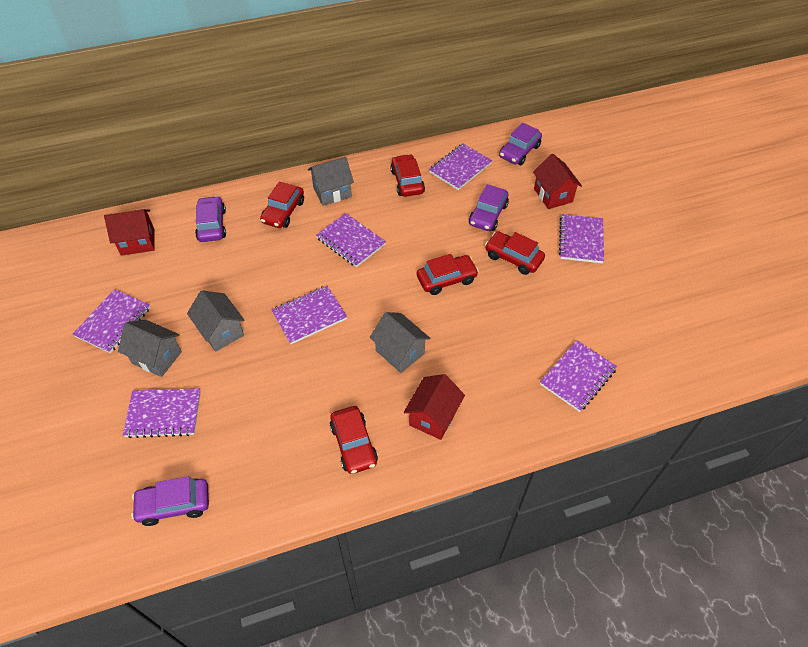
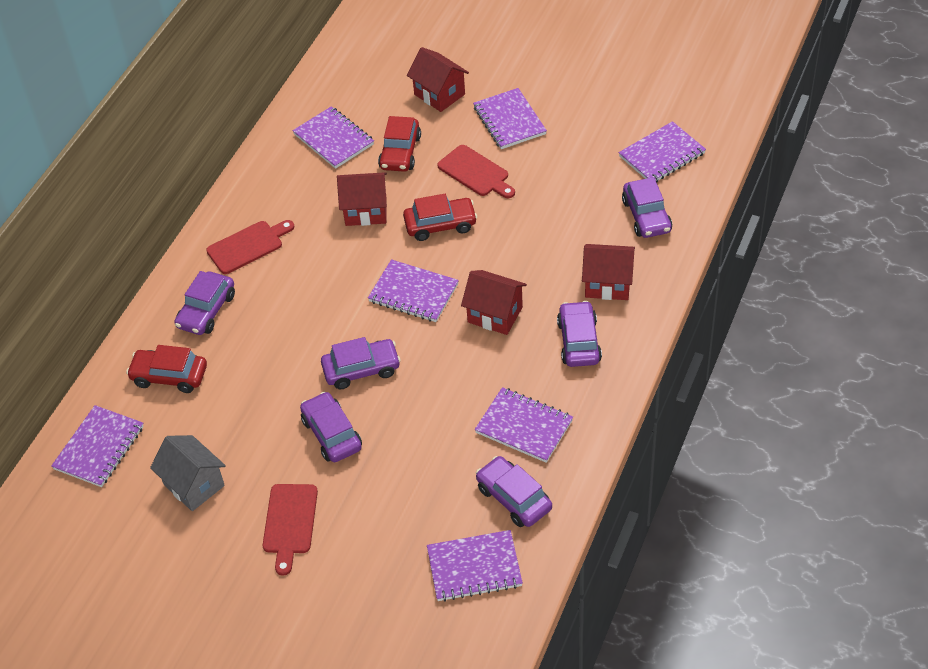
grey house: 4 -> 1
purple car: 4 -> 6
red car: 5 -> 3
red cutting board: 0 -> 3
red house: 3 -> 4

